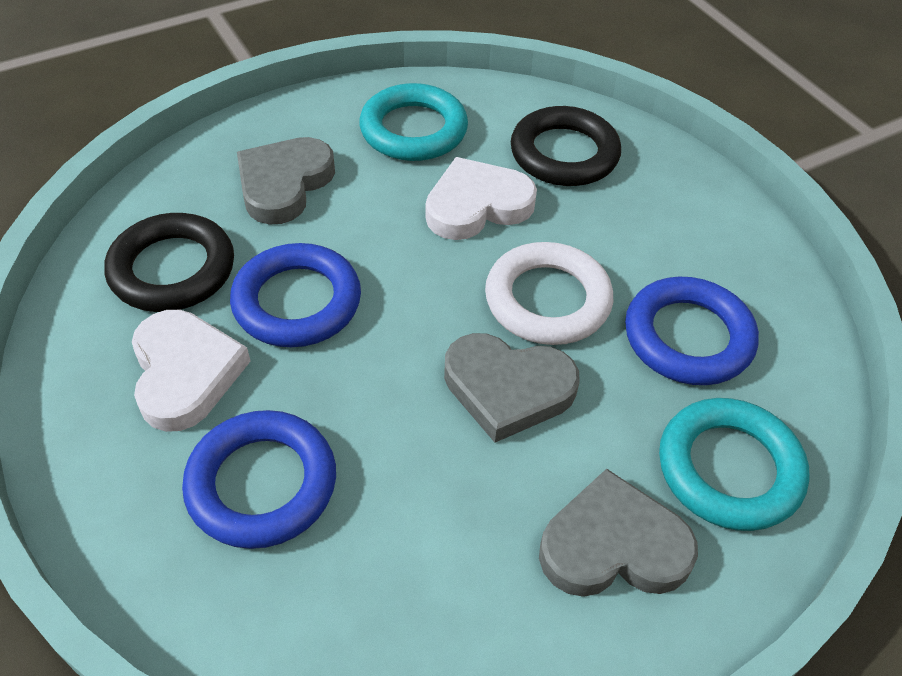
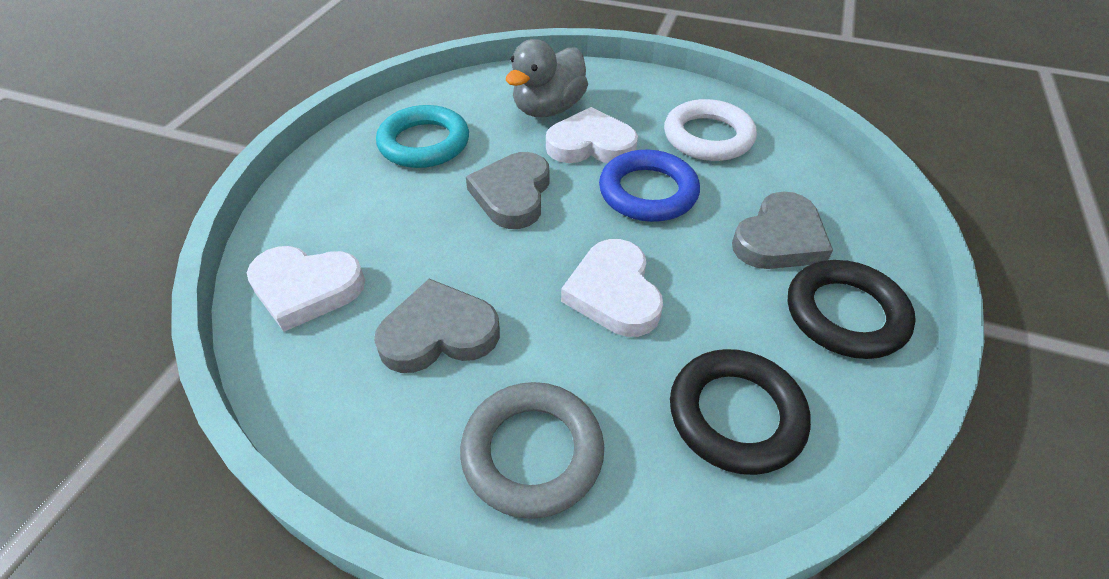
blue ring: 3 -> 1
grey duck: 0 -> 1
grey ring: 0 -> 1
turquoise ring: 2 -> 1
white heart: 2 -> 3

